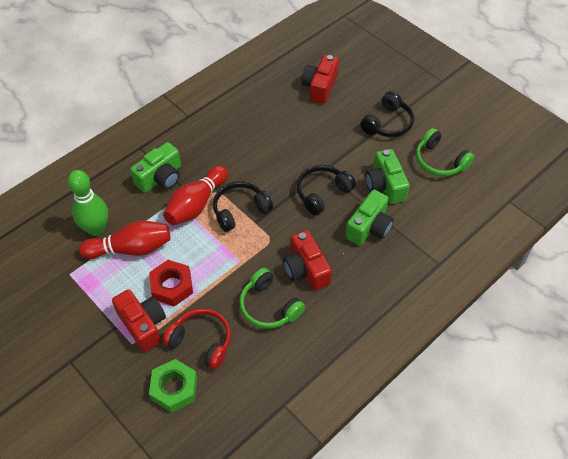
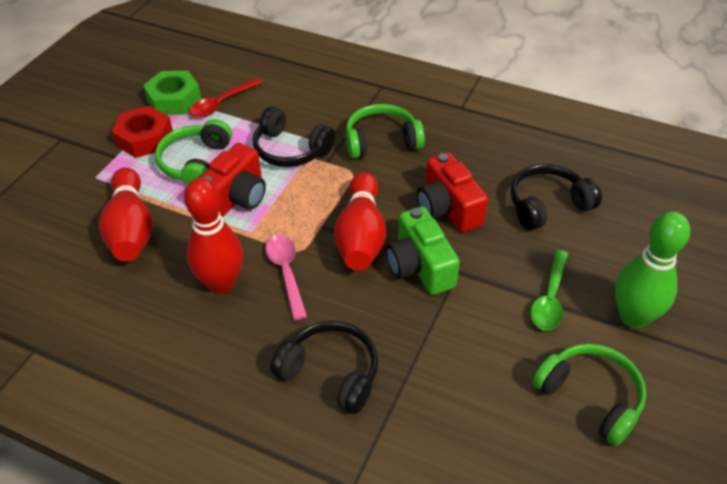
green camera: 3 -> 1
green headphones: 2 -> 3
green spoon: 0 -> 1
pink spoon: 0 -> 1
red bowling pin: 2 -> 3
red camera: 3 -> 2
red headphones: 1 -> 0
red spoon: 0 -> 1

